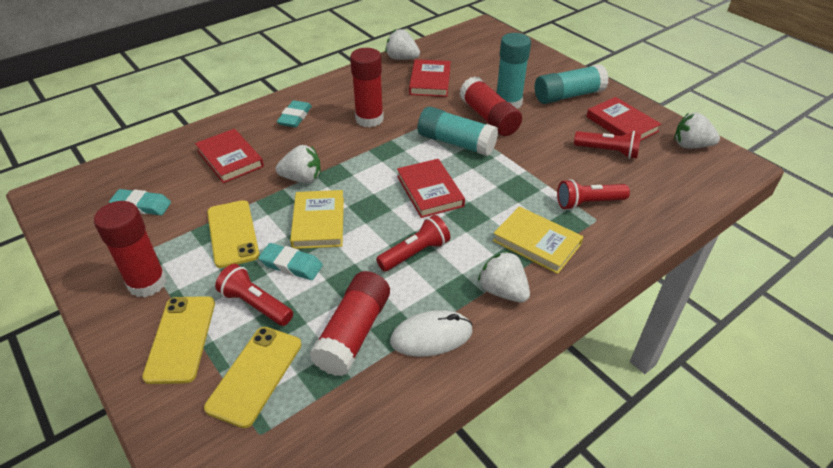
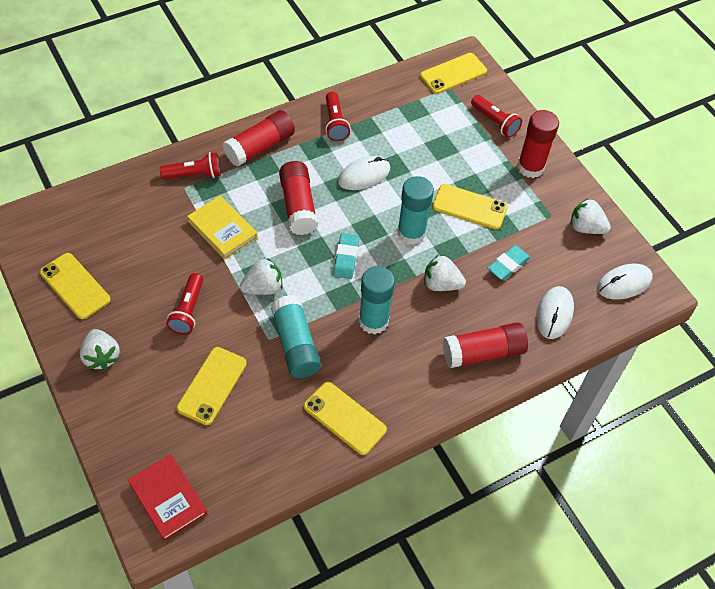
red book: 4 -> 1
turquoise eraser: 3 -> 2
white mouse: 1 -> 3
yellow book: 2 -> 1
yellow phone: 3 -> 5

